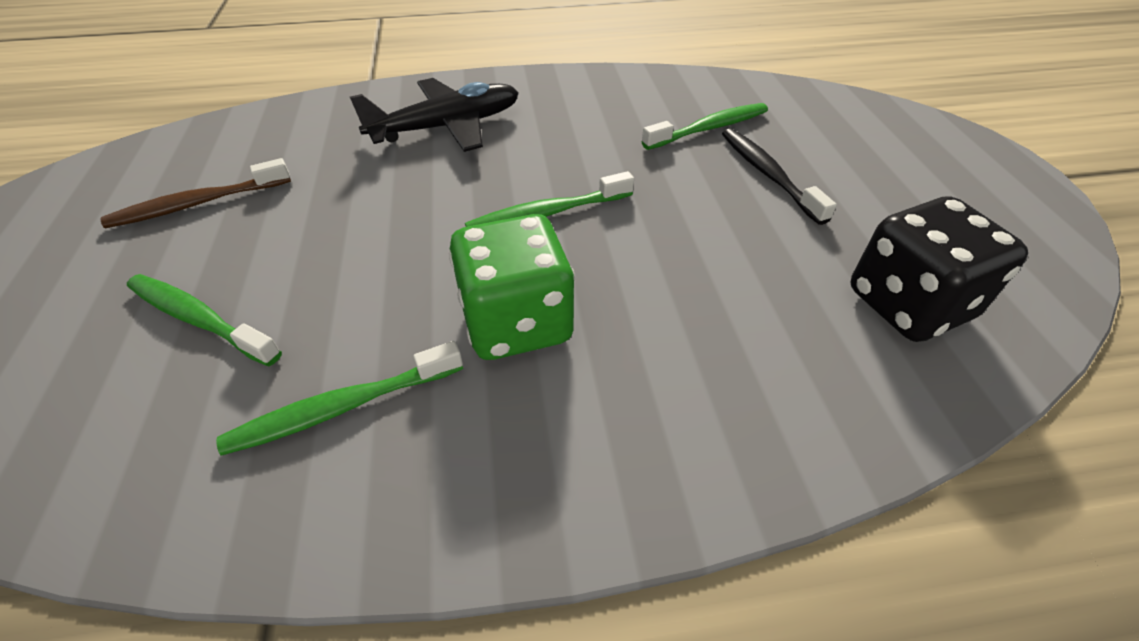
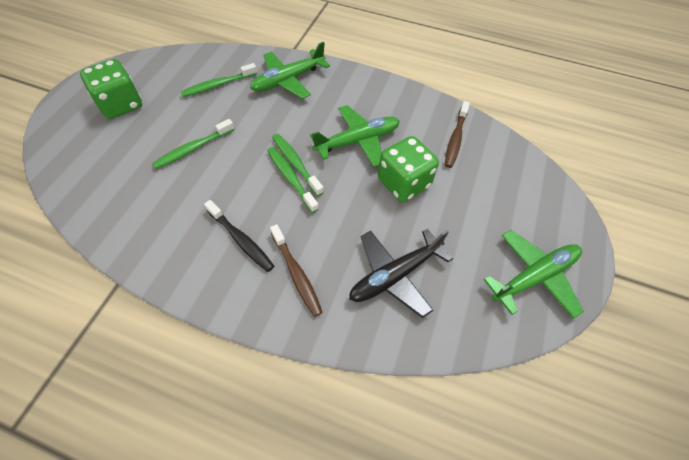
black dice: 1 -> 0
brown toothbrush: 1 -> 2
green dice: 1 -> 2
green plane: 0 -> 3

